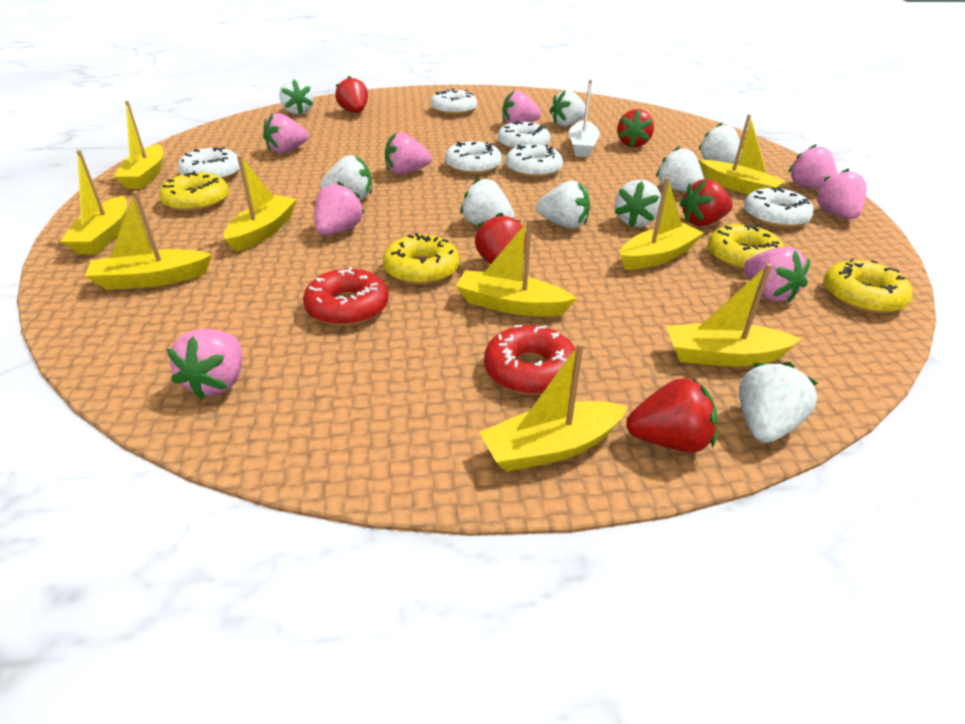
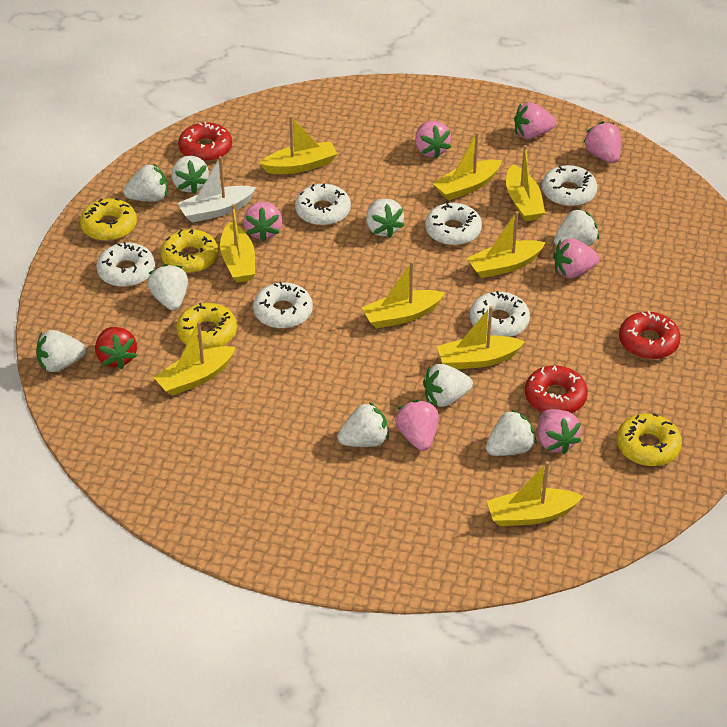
pink strawberry: 8 -> 7
red donut: 2 -> 3
red strawberry: 5 -> 1

